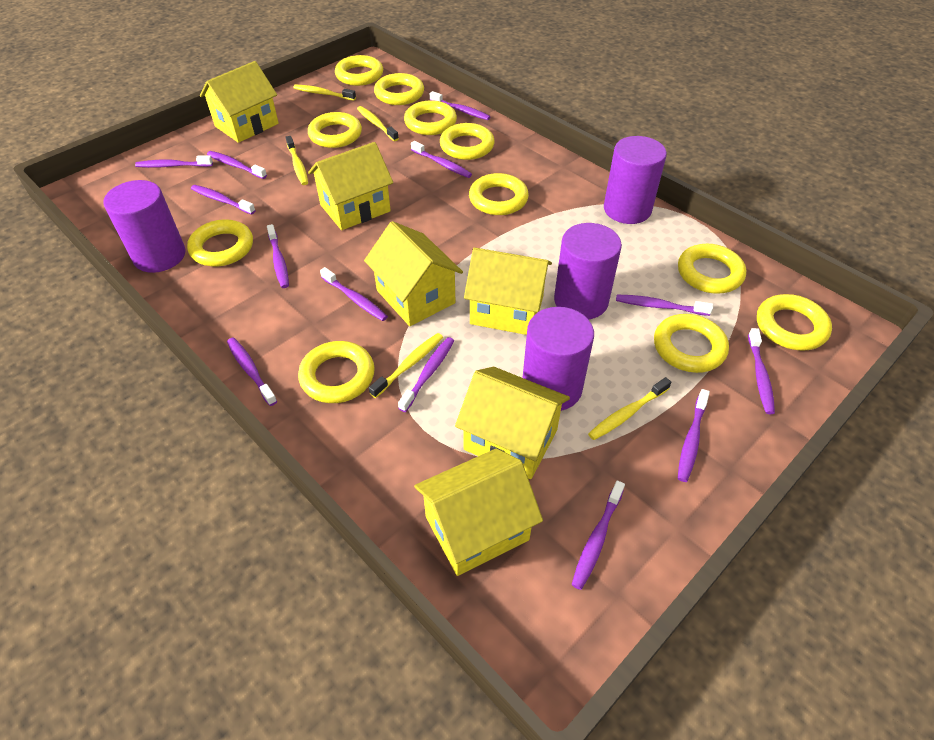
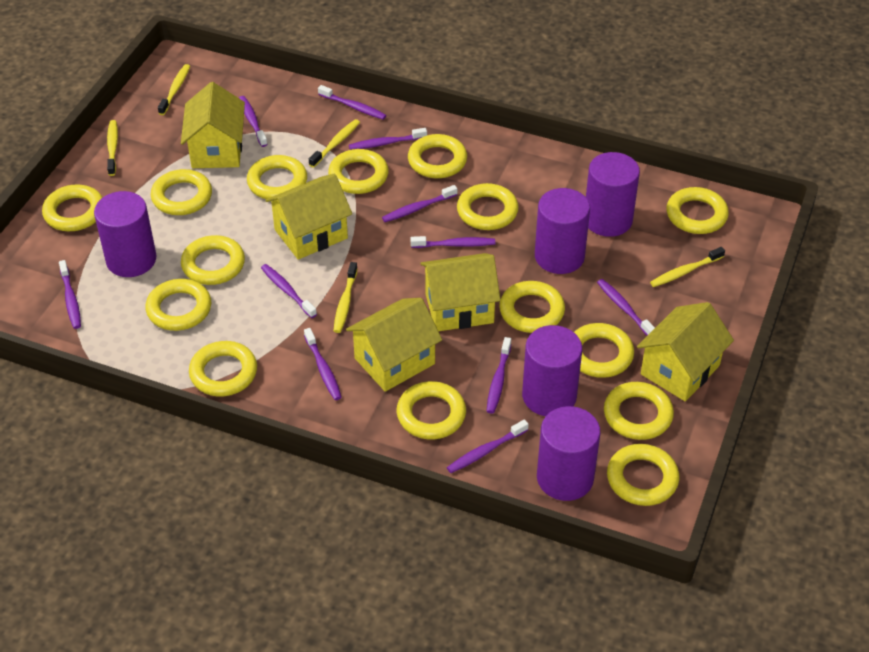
purple cylinder: 4 -> 5
purple toothbrush: 13 -> 11
yellow house: 6 -> 5
yellow ring: 11 -> 15

